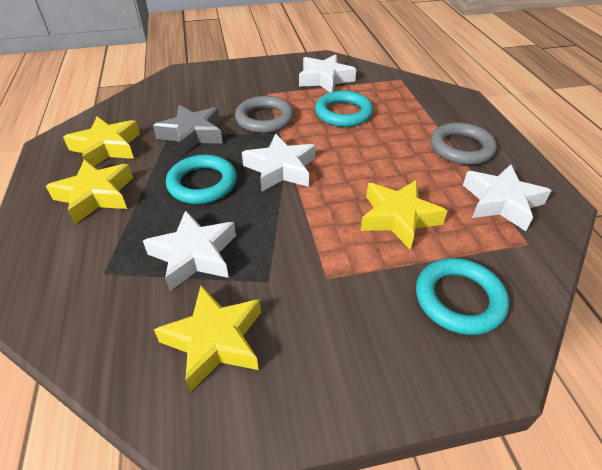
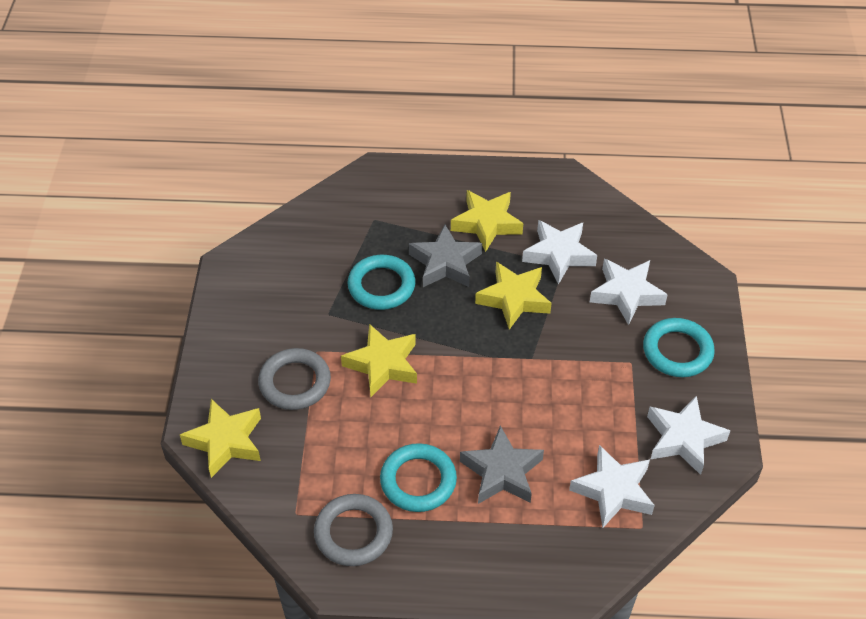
grey star: 1 -> 2

